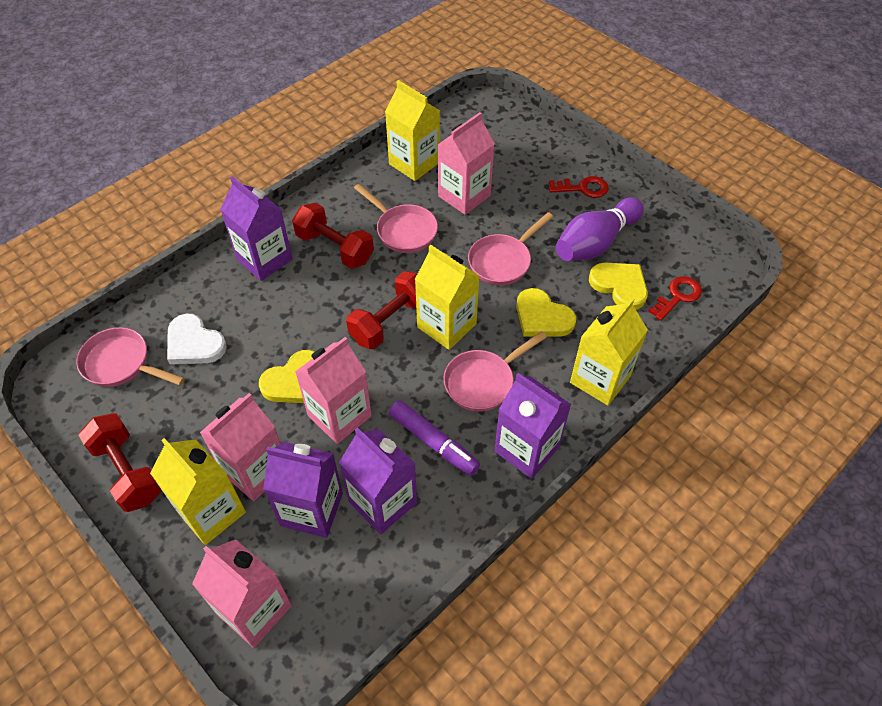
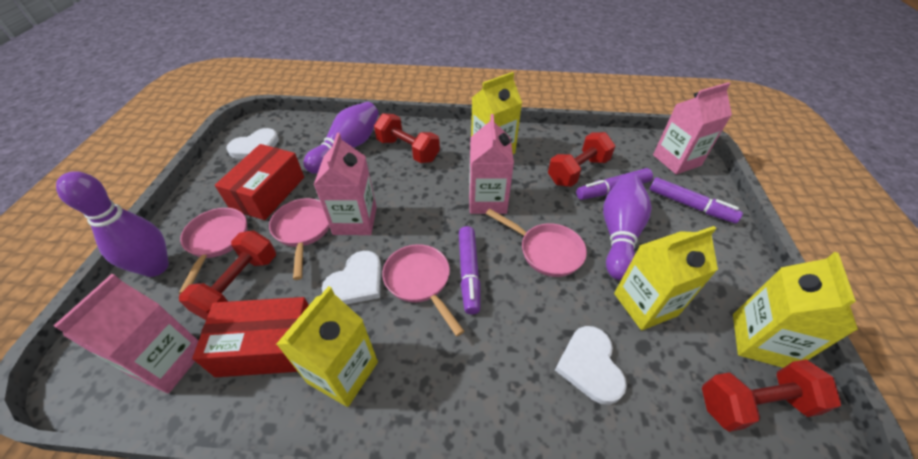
purple bowling pin: 1 -> 3
purple carton: 4 -> 0
purple marker: 1 -> 3
red box: 0 -> 2
red dumbbell: 3 -> 4
red key: 2 -> 0
white heart: 1 -> 3
yellow heart: 3 -> 0

